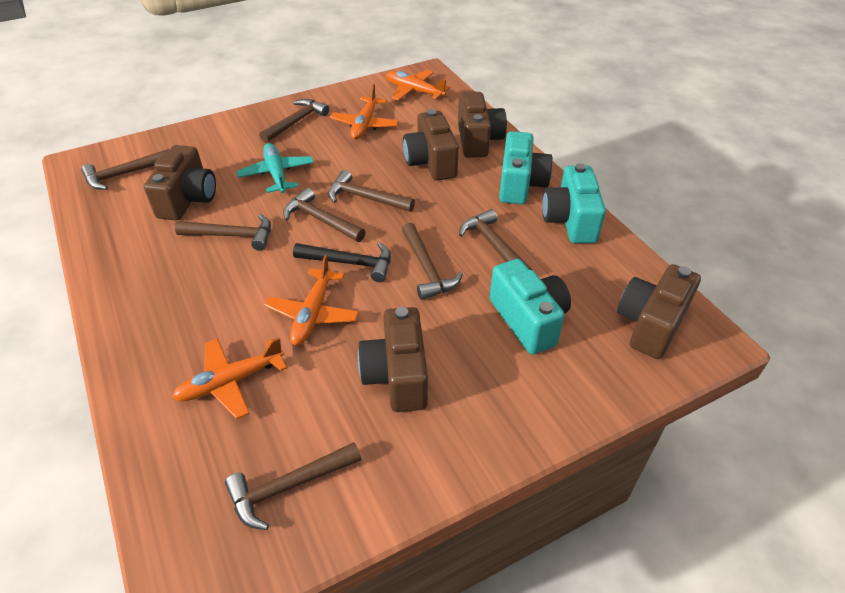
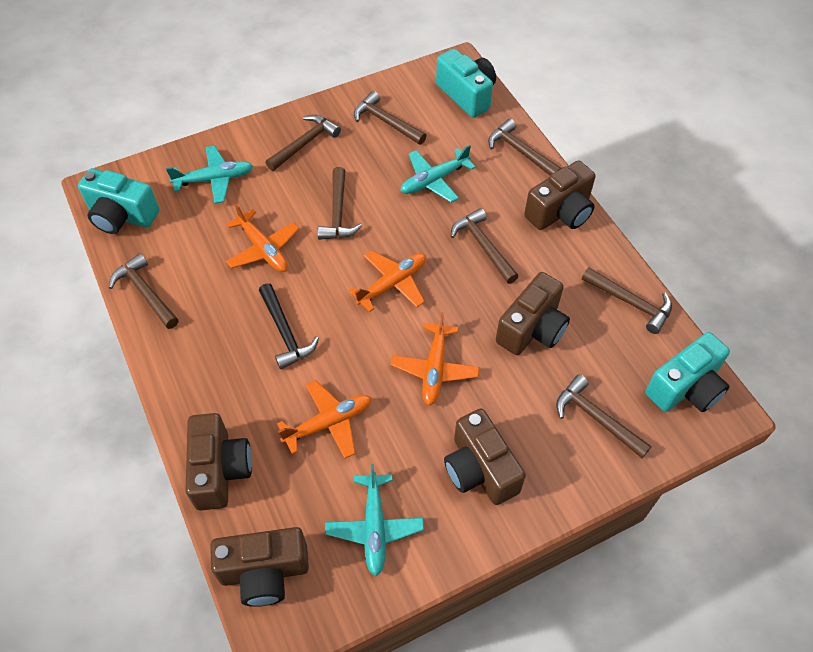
turquoise plane: 1 -> 3

